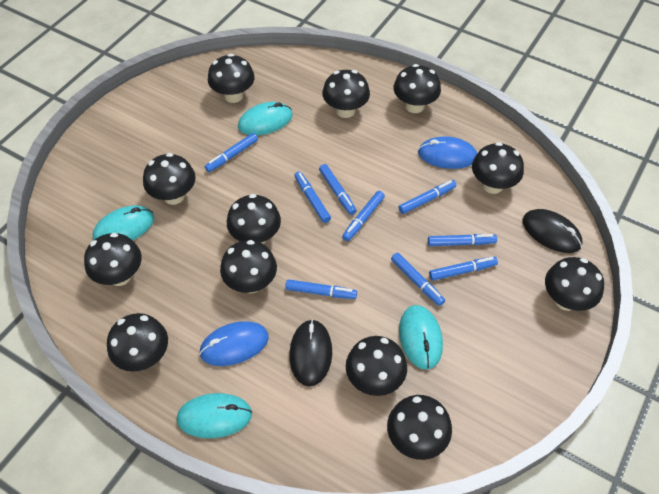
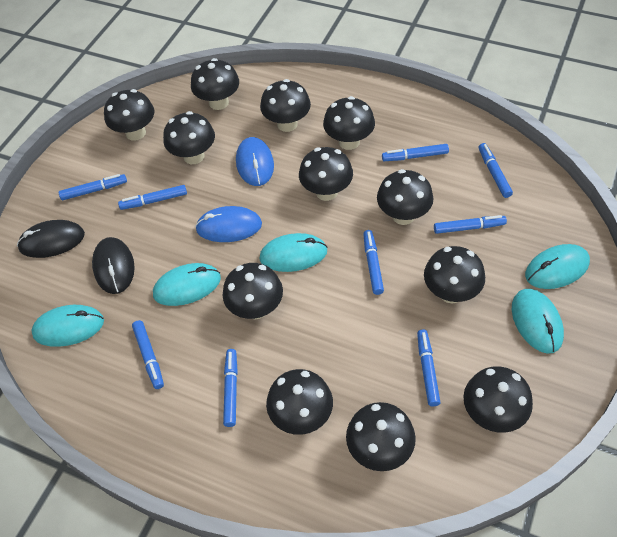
turquoise mouse: 4 -> 5

